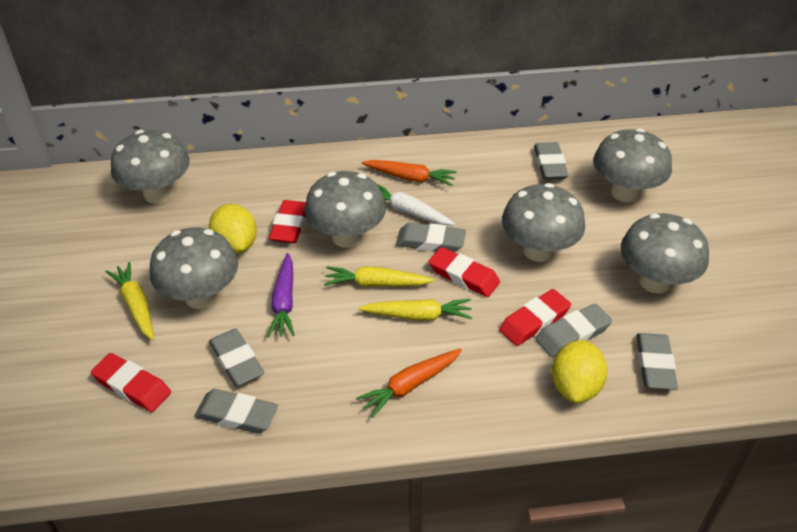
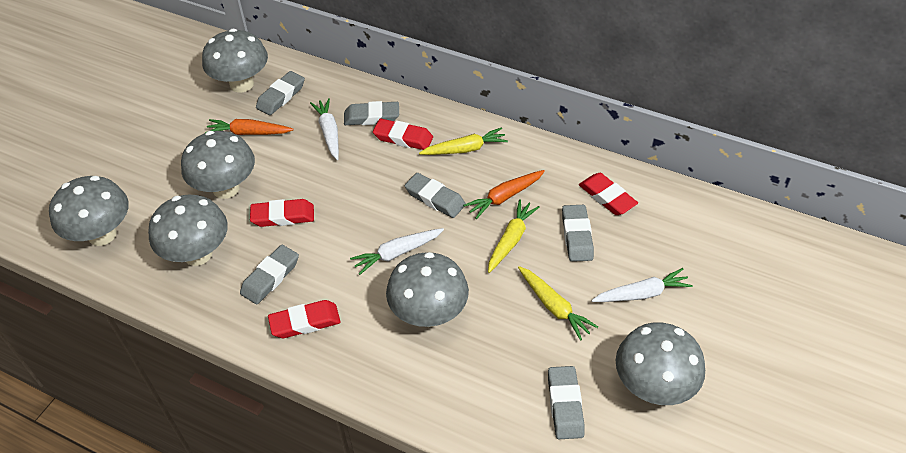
purple carrot: 1 -> 0
white carrot: 1 -> 3
yellow lemon: 2 -> 0

